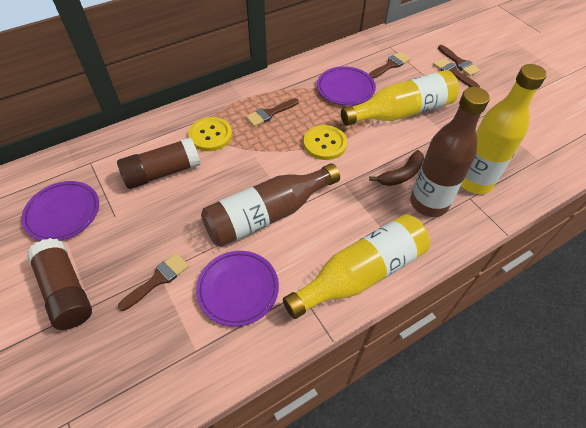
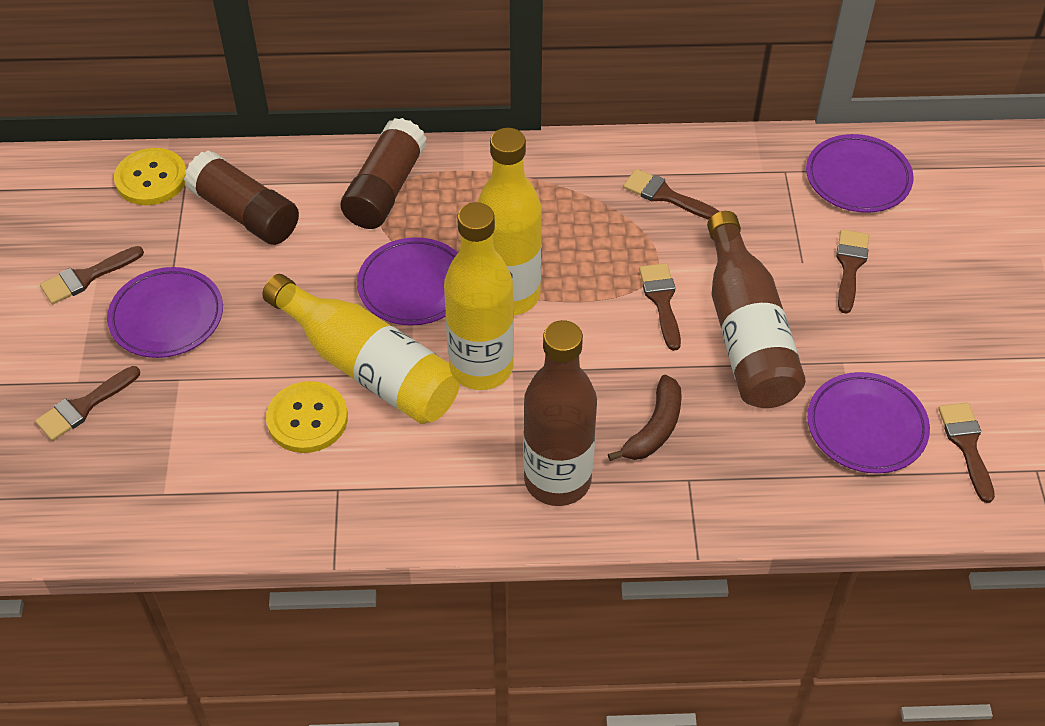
brown brush: 5 -> 6
purple plate: 3 -> 4

